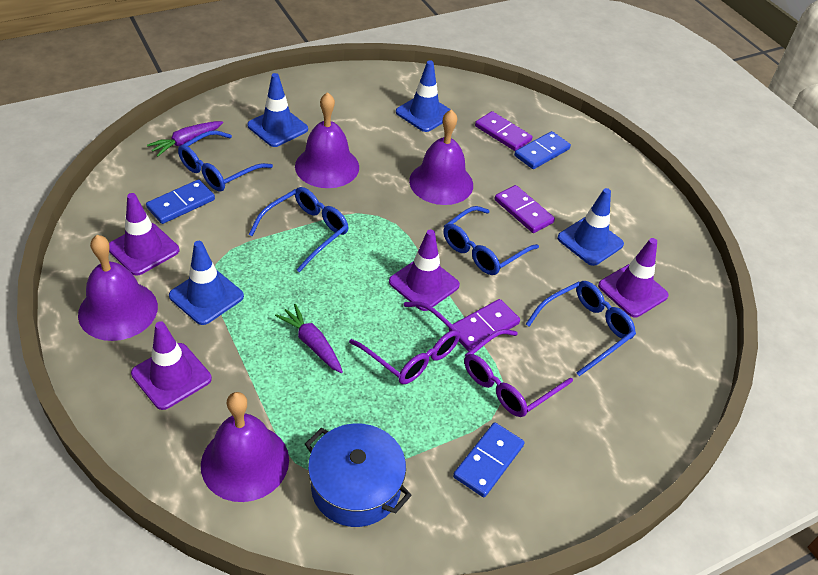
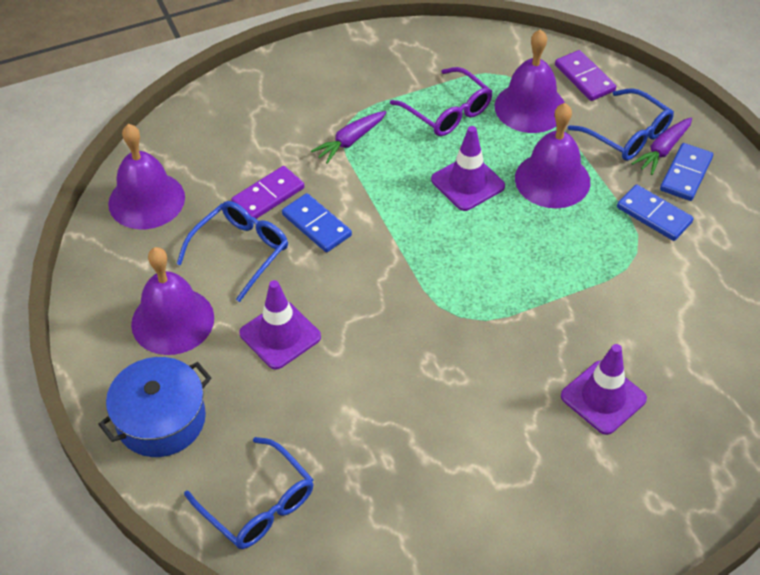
blue glasses: 4 -> 3
blue traffic cone: 4 -> 0
purple domino: 3 -> 2
purple glasses: 2 -> 1
purple traffic cone: 4 -> 3

